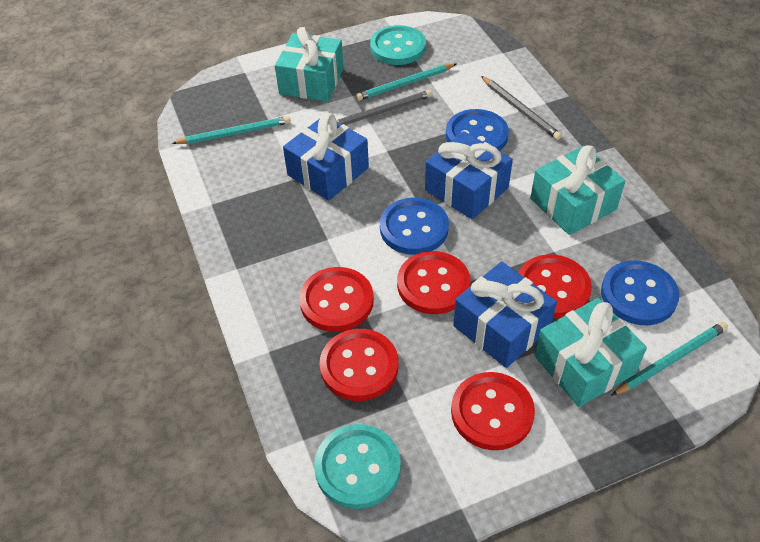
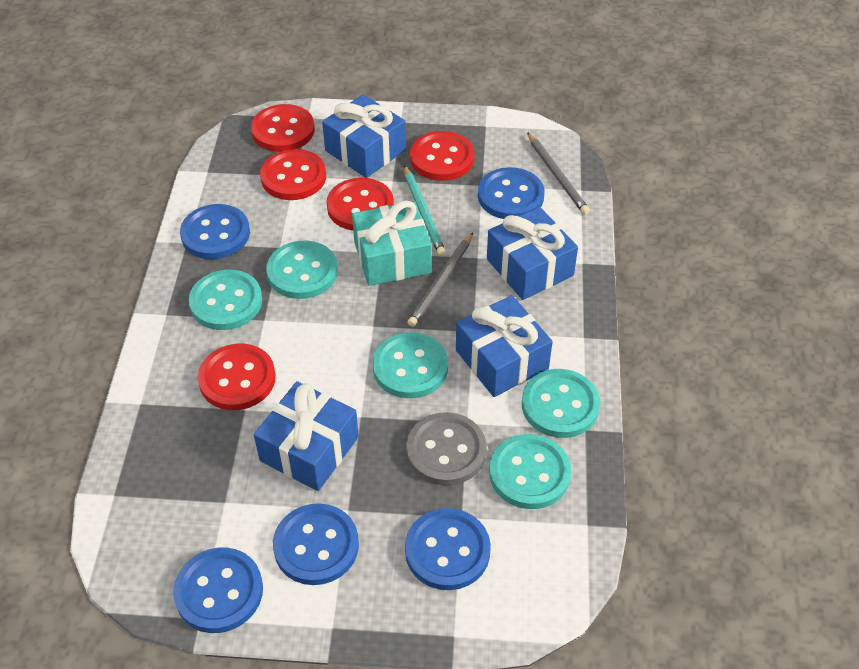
blue button: 3 -> 5
blue gift: 3 -> 4
grey button: 0 -> 1
turquoise button: 2 -> 5
turquoise gift: 3 -> 1
turquoise pencil: 3 -> 1

